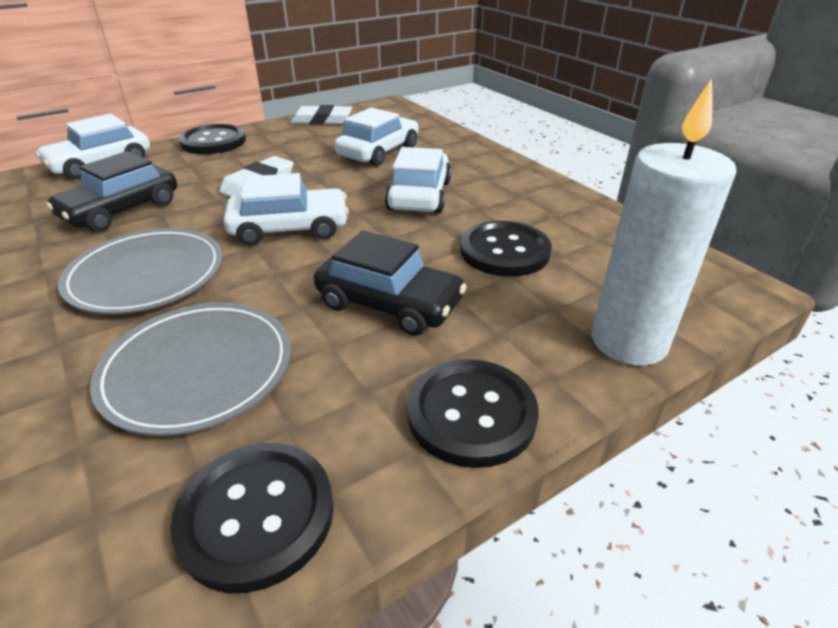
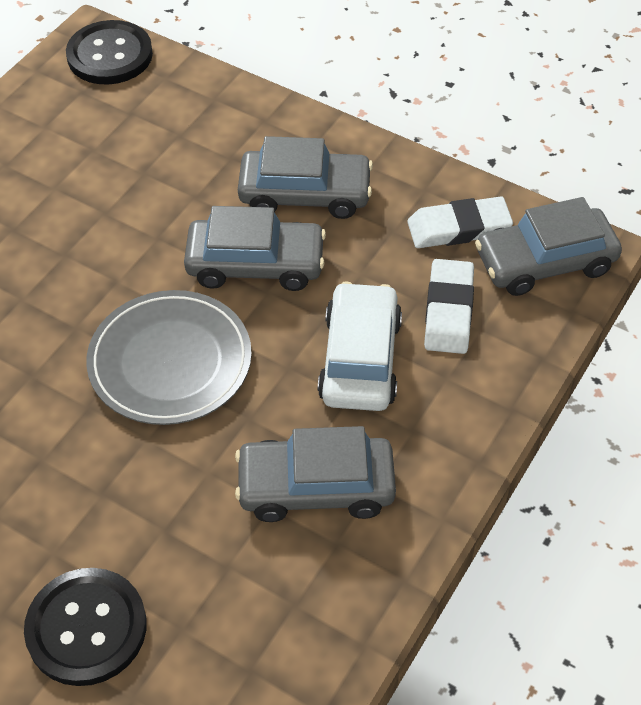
black button: 4 -> 2
black car: 2 -> 0
grey car: 0 -> 4
grey plate: 2 -> 1
white candle: 1 -> 0
white car: 4 -> 1

